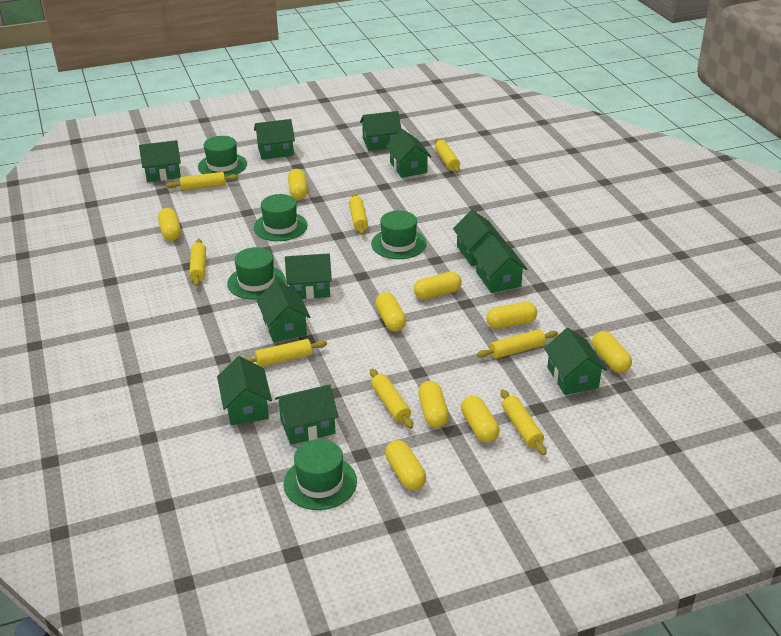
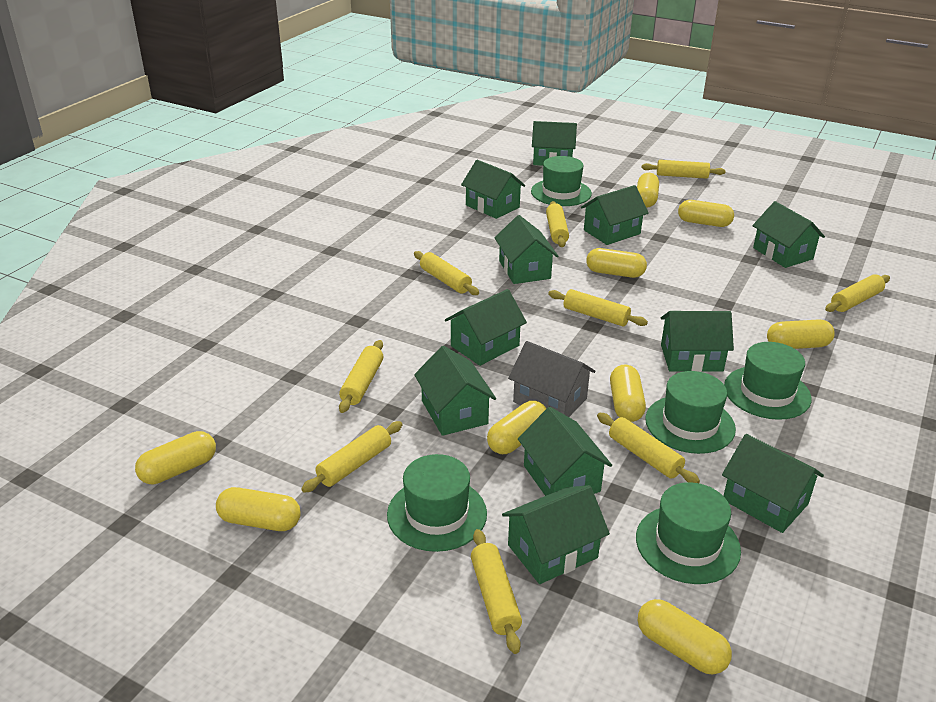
grey house: 0 -> 1
yellow rolling pin: 8 -> 9

